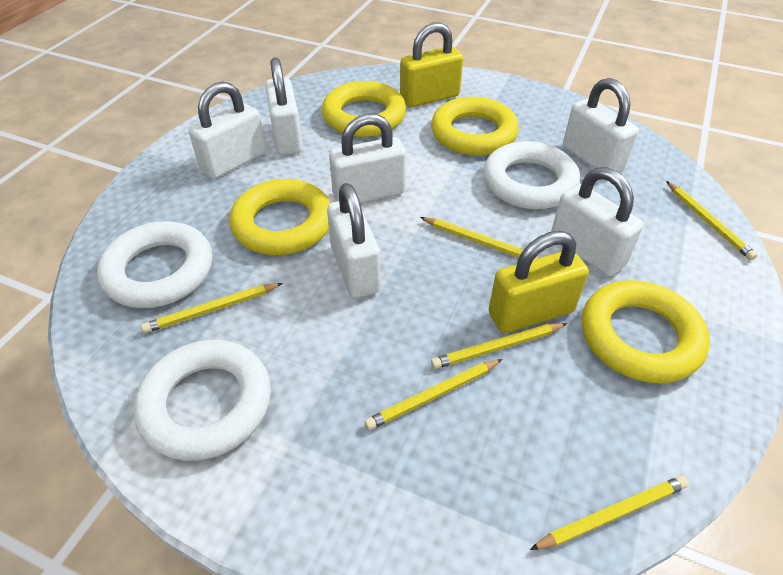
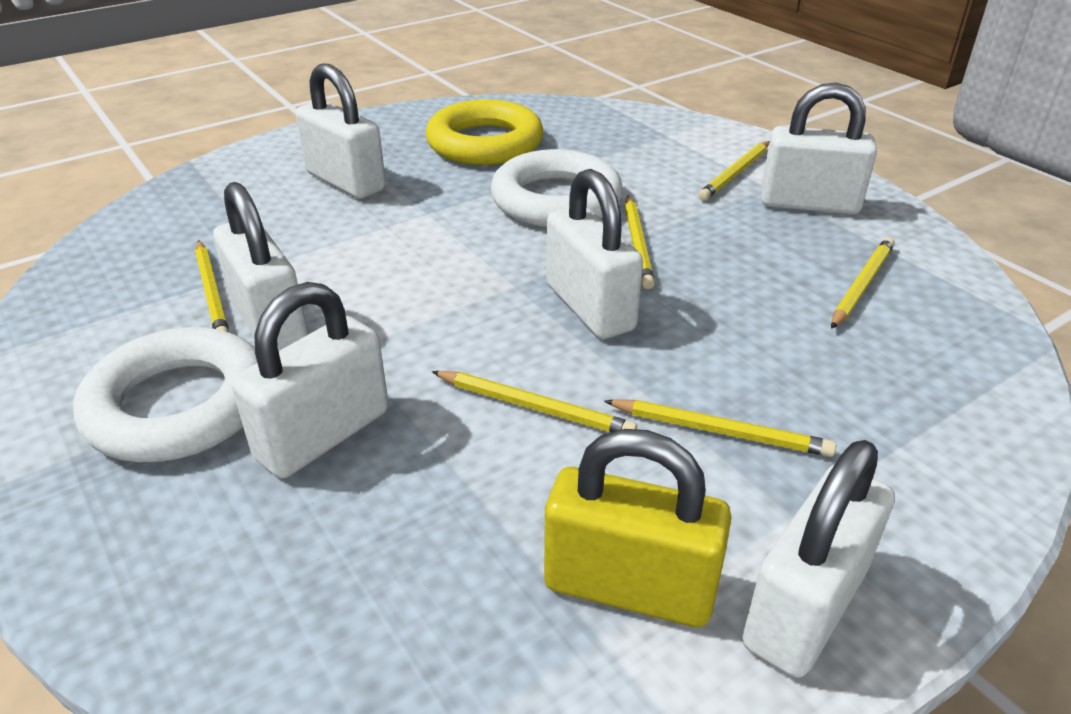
white ring: 3 -> 2
yellow padlock: 2 -> 1
yellow ring: 4 -> 1

